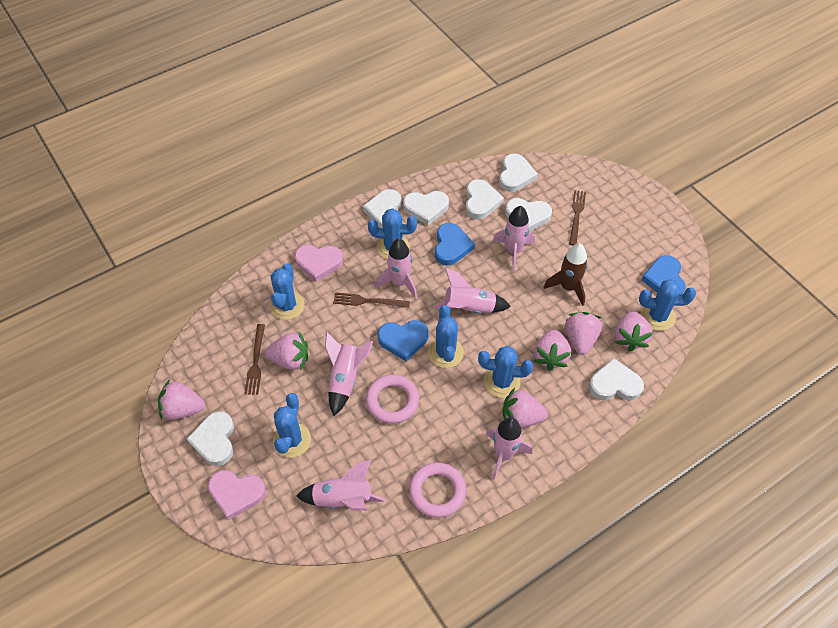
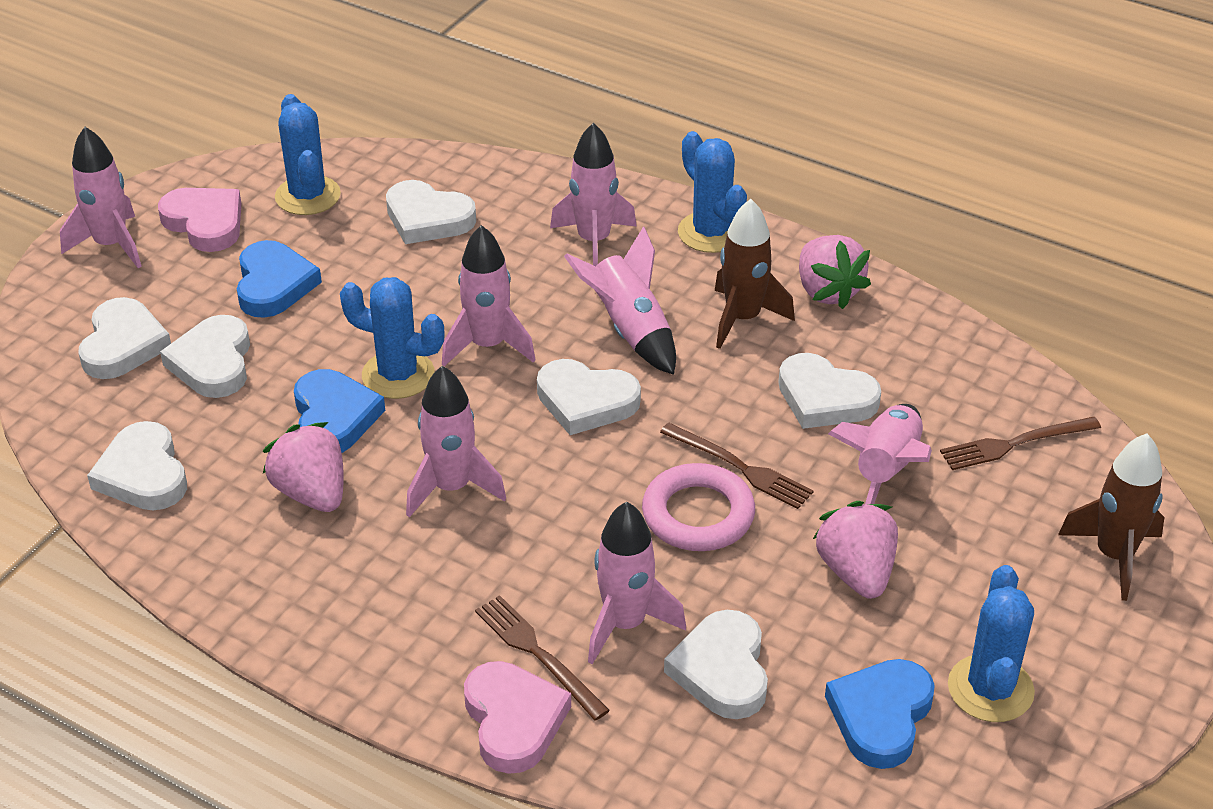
blue cactus: 6 -> 4
brown rocket: 1 -> 2
pink ring: 2 -> 1
pink rocket: 6 -> 7
pink strawberry: 6 -> 3

